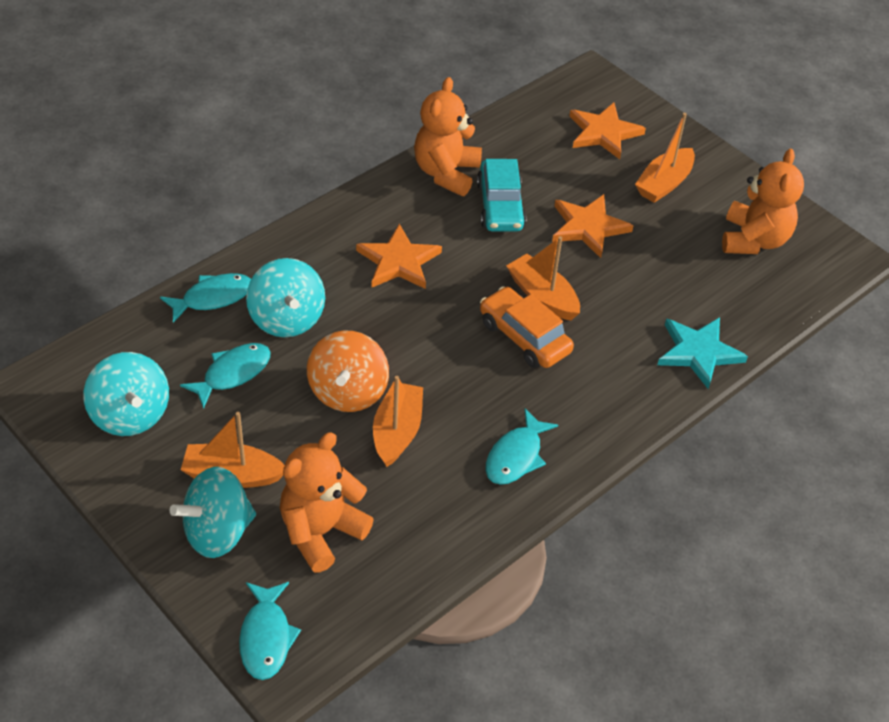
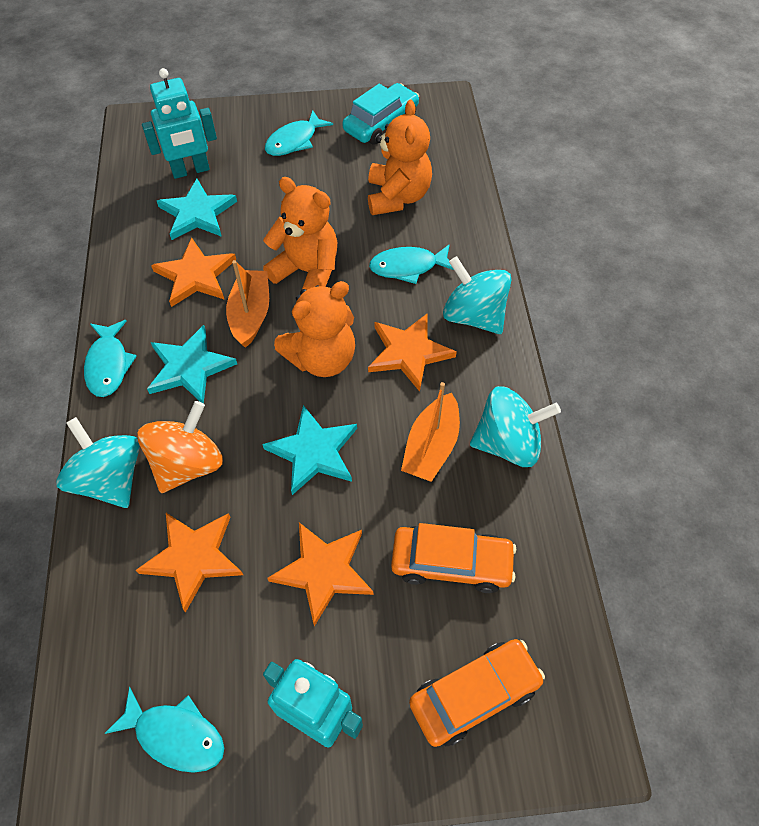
orange boat: 4 -> 2
orange car: 1 -> 2
orange star: 3 -> 4
turquoise robot: 0 -> 2
turquoise star: 1 -> 3

